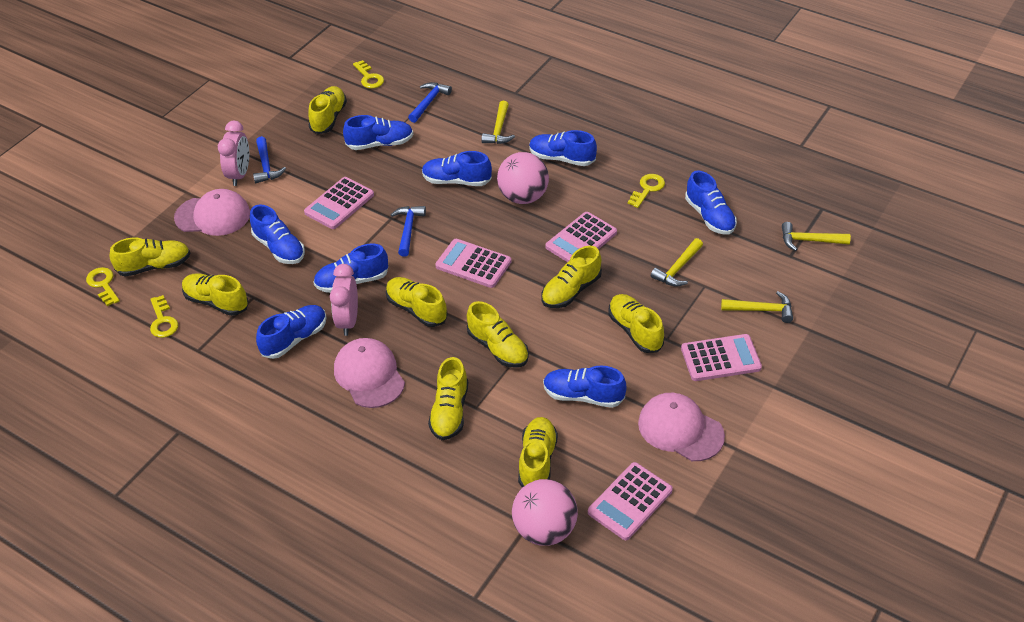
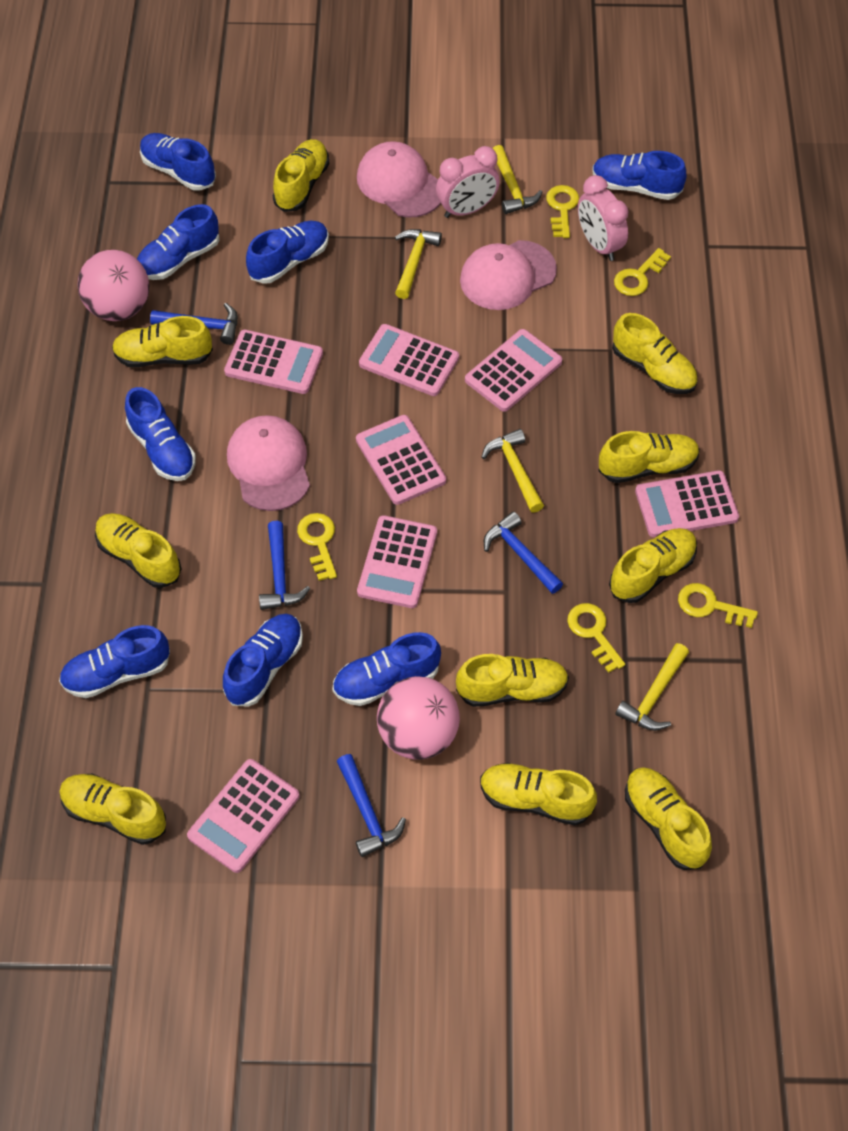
blue hammer: 3 -> 4
pink calculator: 5 -> 7
yellow key: 4 -> 5
yellow shoe: 9 -> 10

